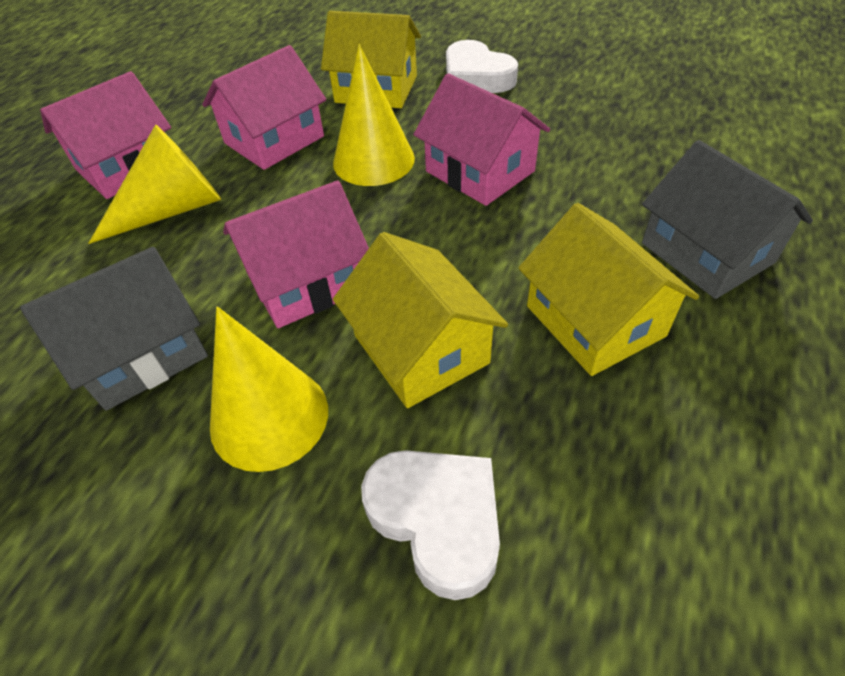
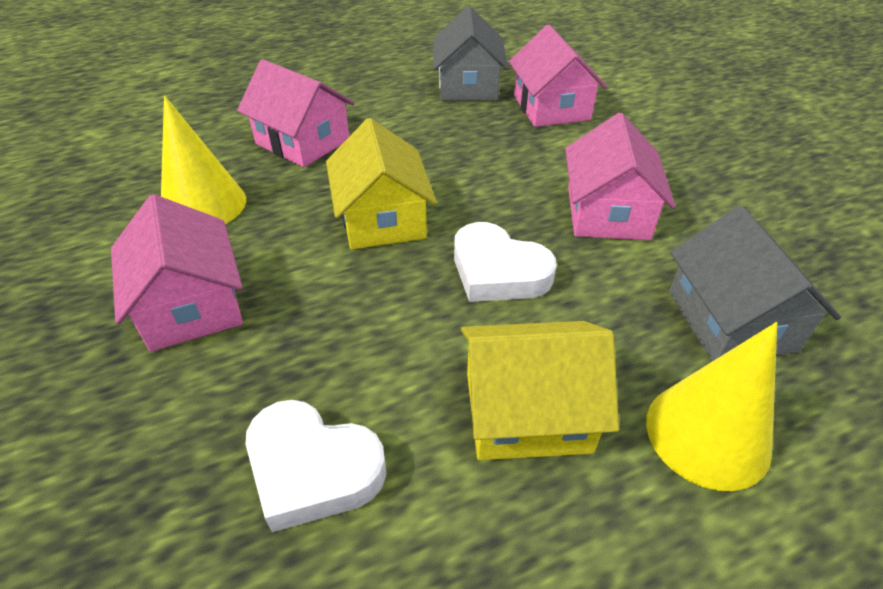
yellow cone: 3 -> 2
yellow house: 3 -> 2

